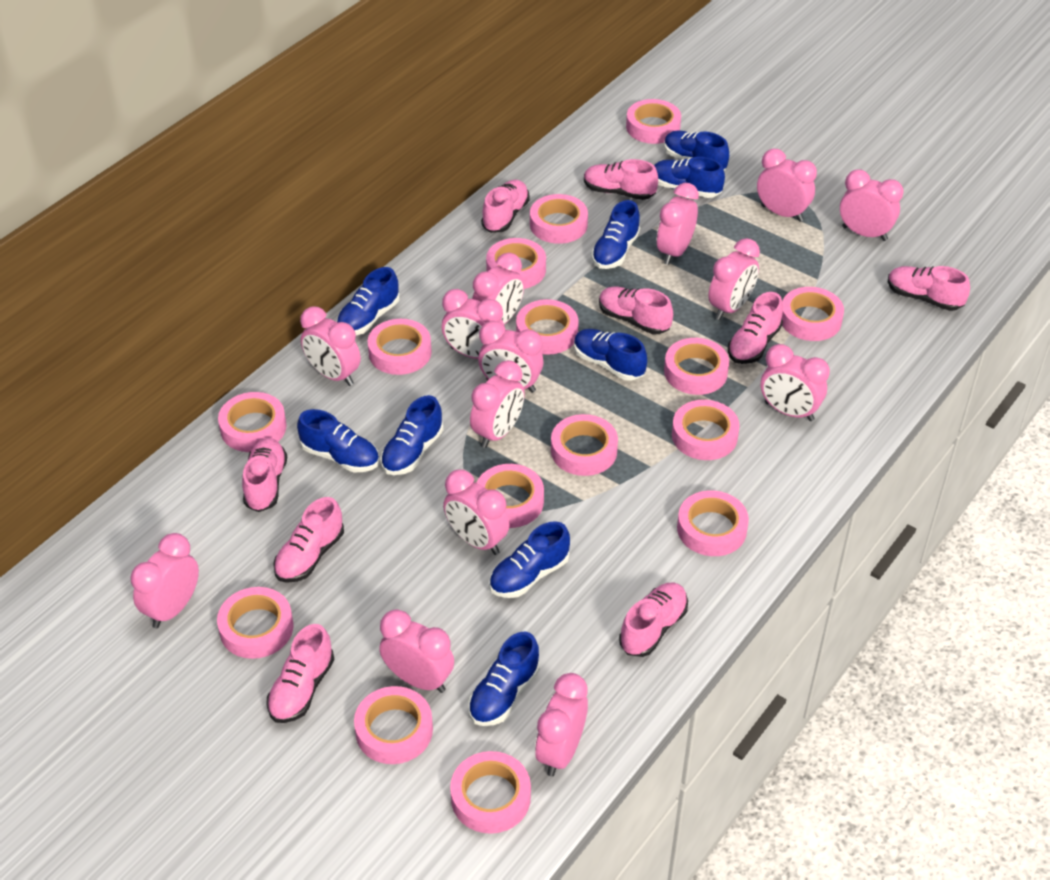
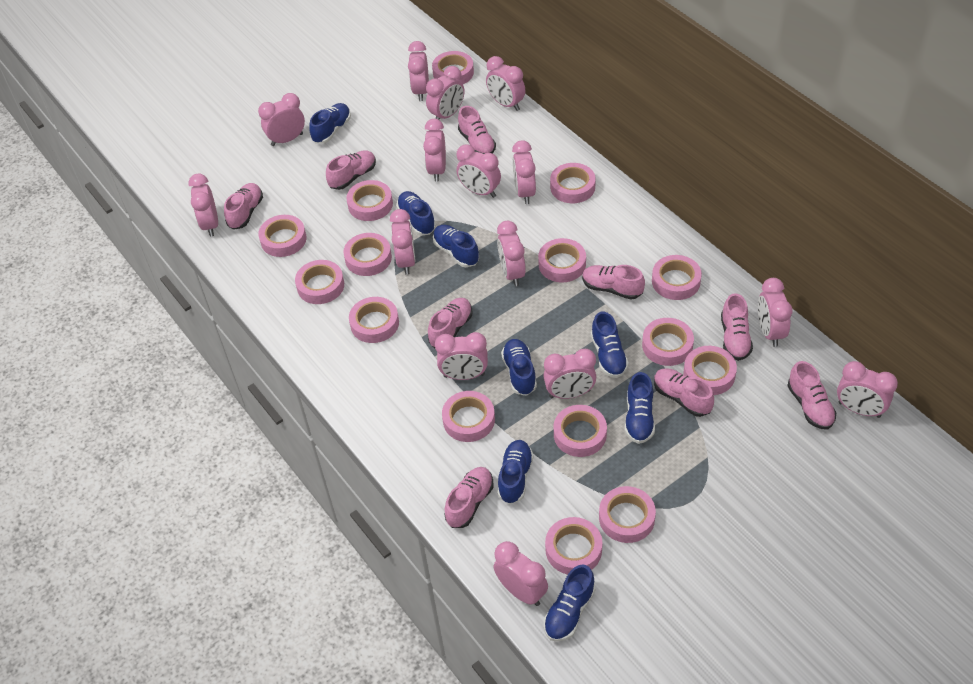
blue shoe: 9 -> 8
pink clock: 14 -> 15

